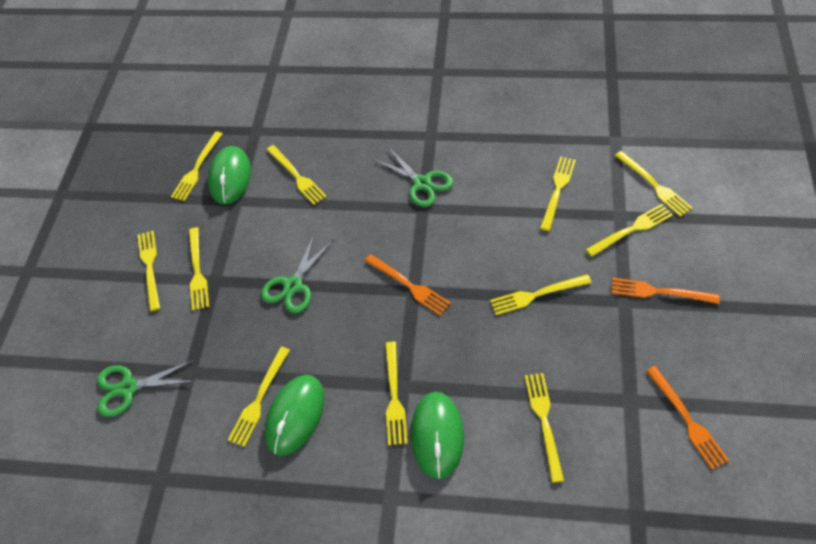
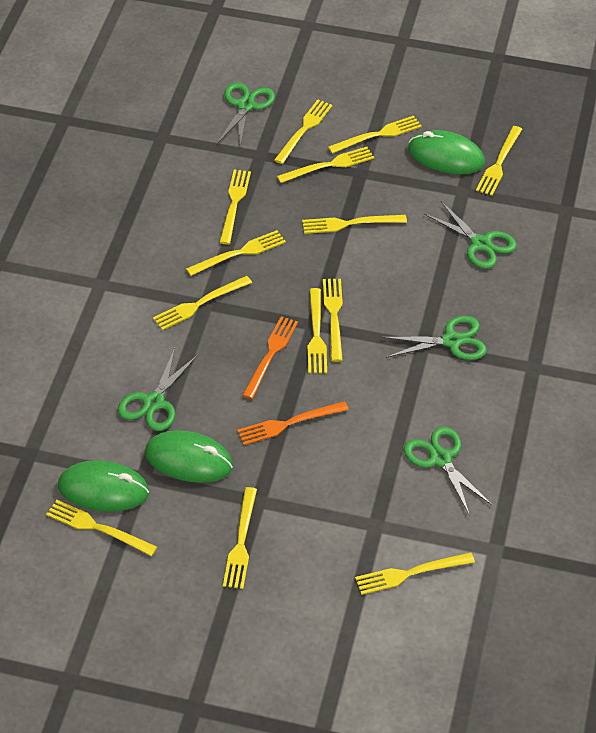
green scissors: 3 -> 5
orange fork: 3 -> 2
yellow fork: 11 -> 13

